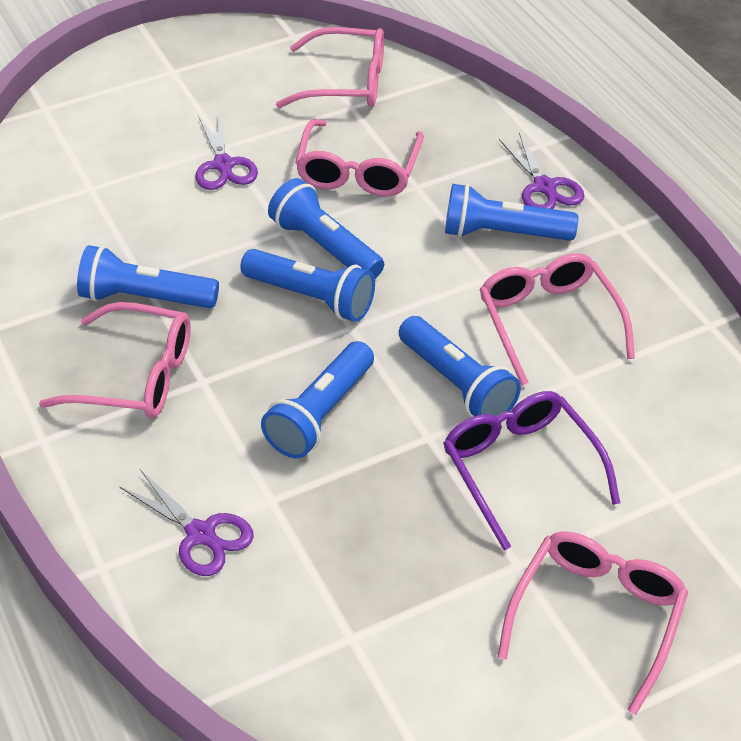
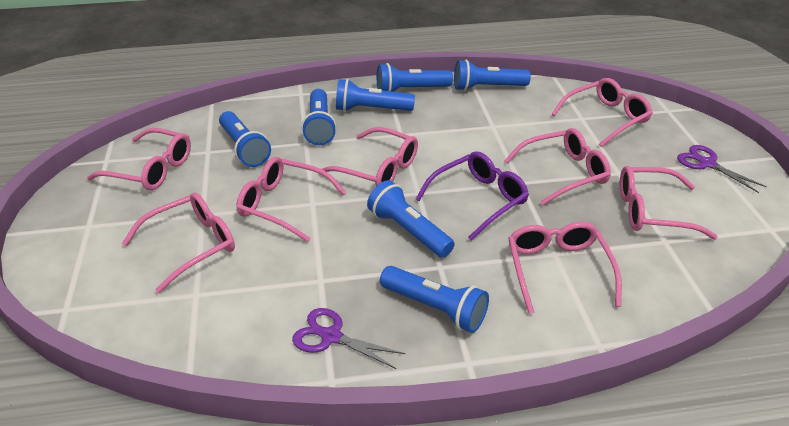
blue flashlight: 6 -> 7
pink glasses: 5 -> 8
purple scissors: 3 -> 2

